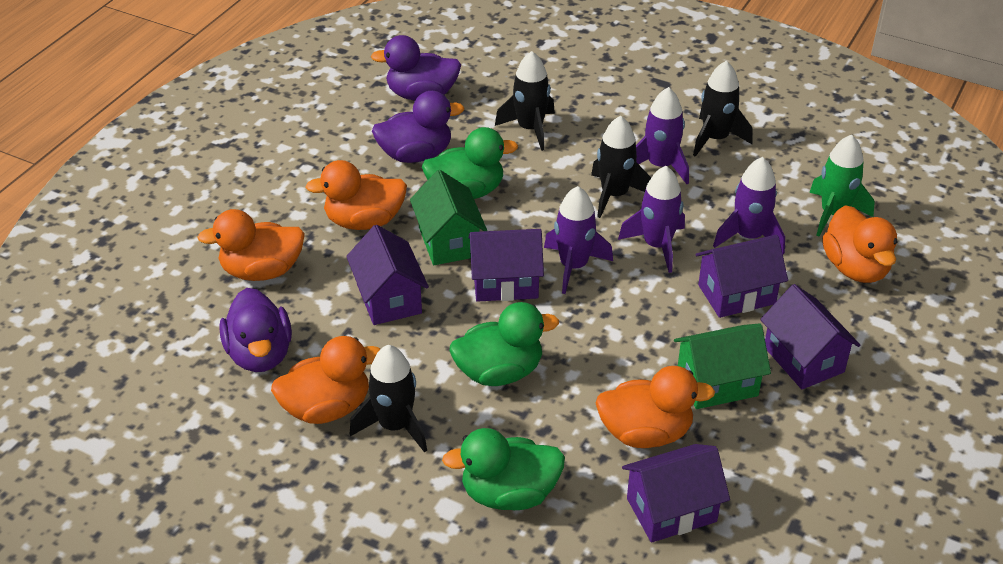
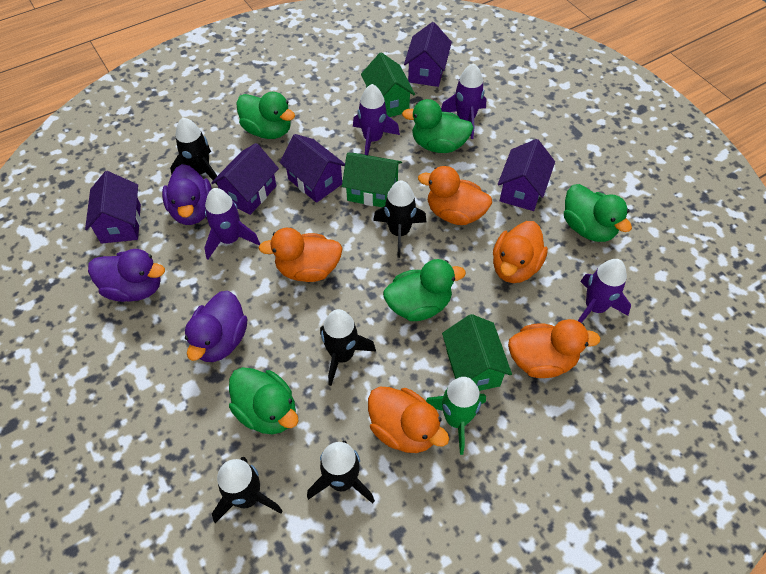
black rocket: 4 -> 5
green duck: 3 -> 5
green house: 2 -> 3

